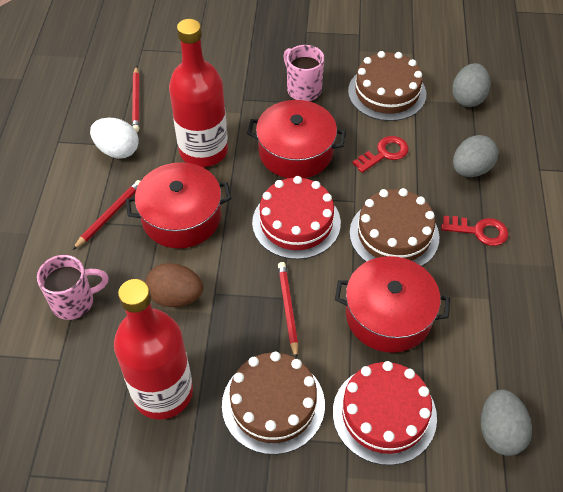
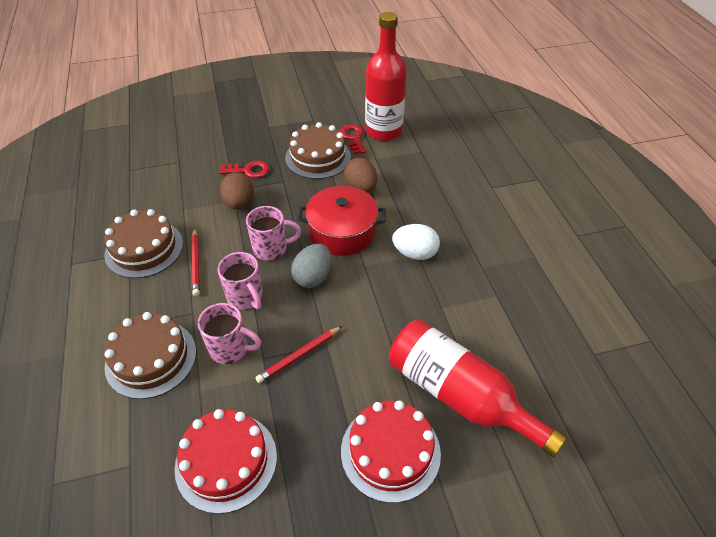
brown egg: 1 -> 2
grey egg: 3 -> 1
pink mug: 2 -> 3
red pencil: 3 -> 2
red pot: 3 -> 1

